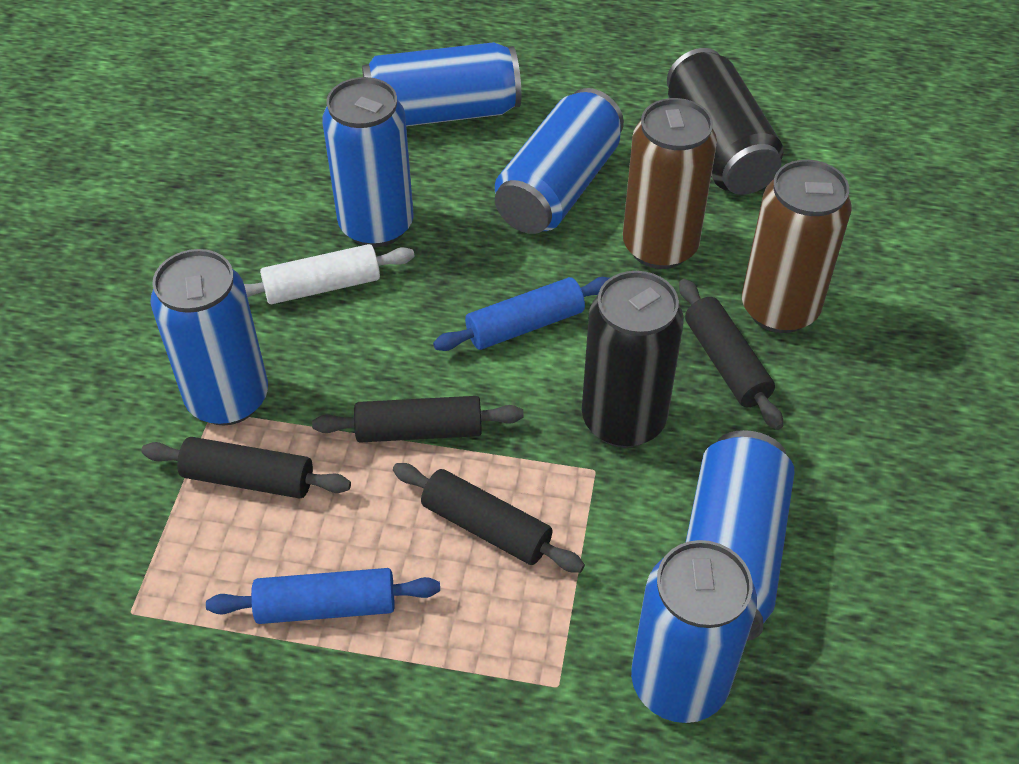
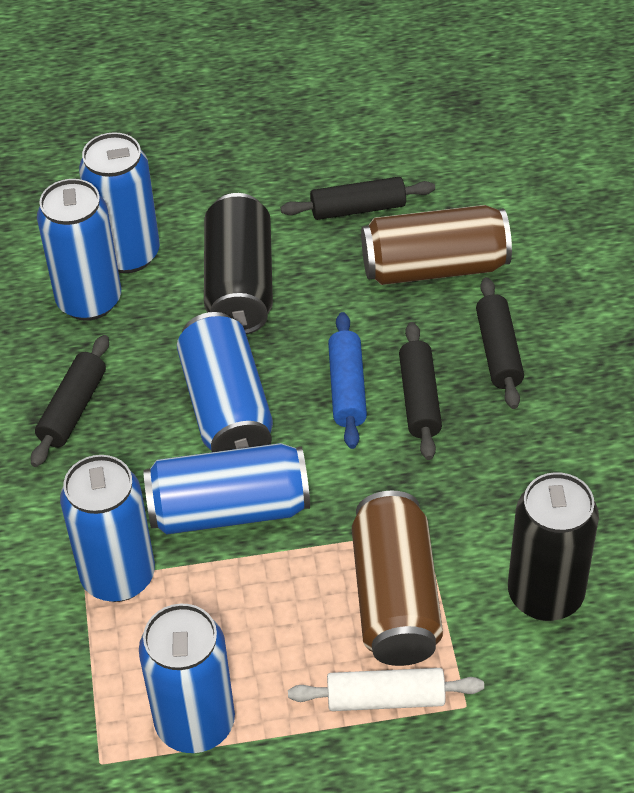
blue rolling pin: 2 -> 1

